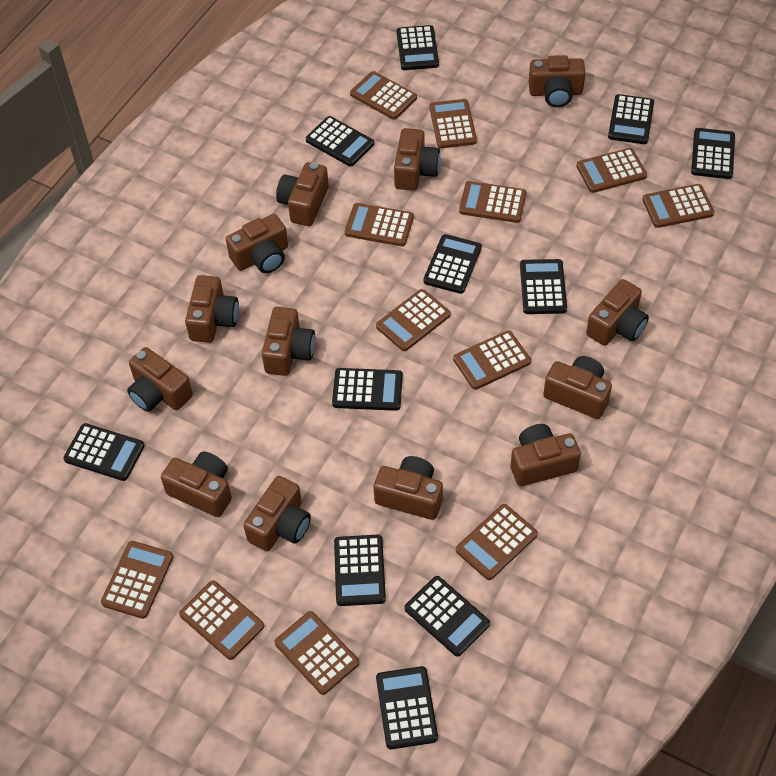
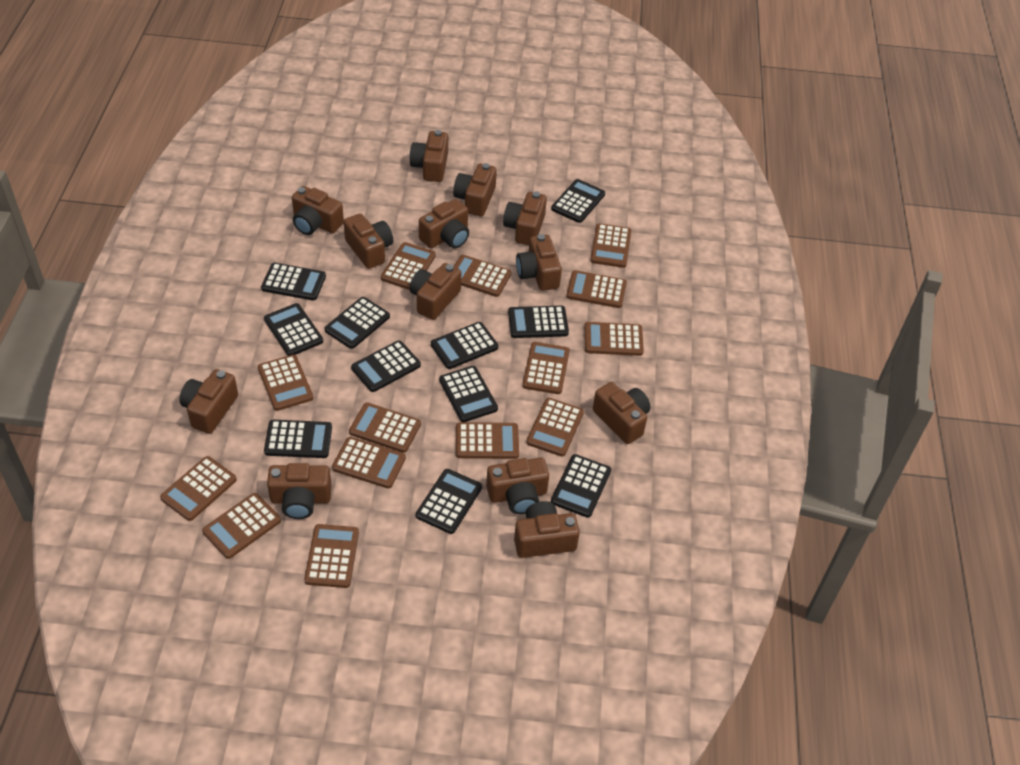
brown calculator: 12 -> 14

